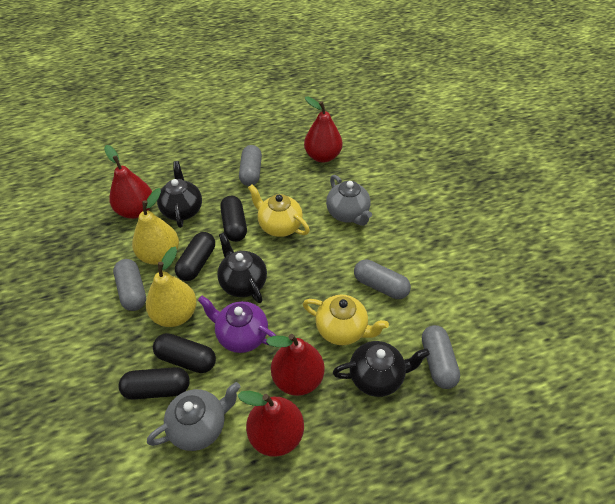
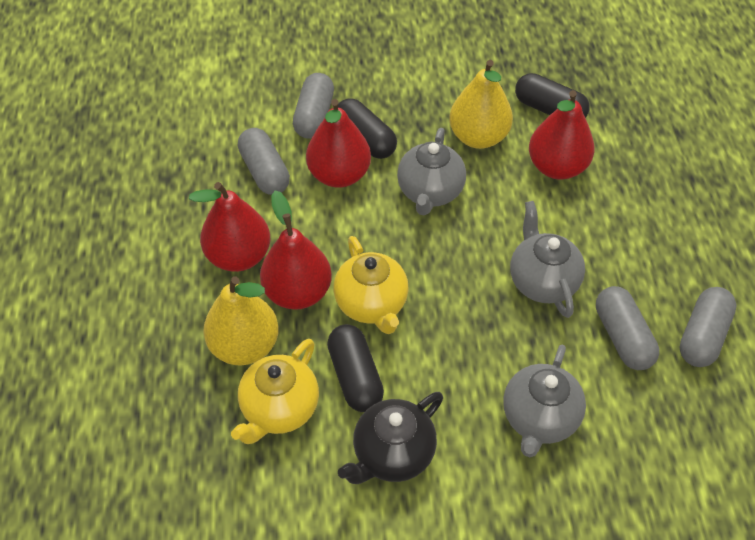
black capsule: 4 -> 3
black teapot: 3 -> 1
grey teapot: 2 -> 3
purple teapot: 1 -> 0

